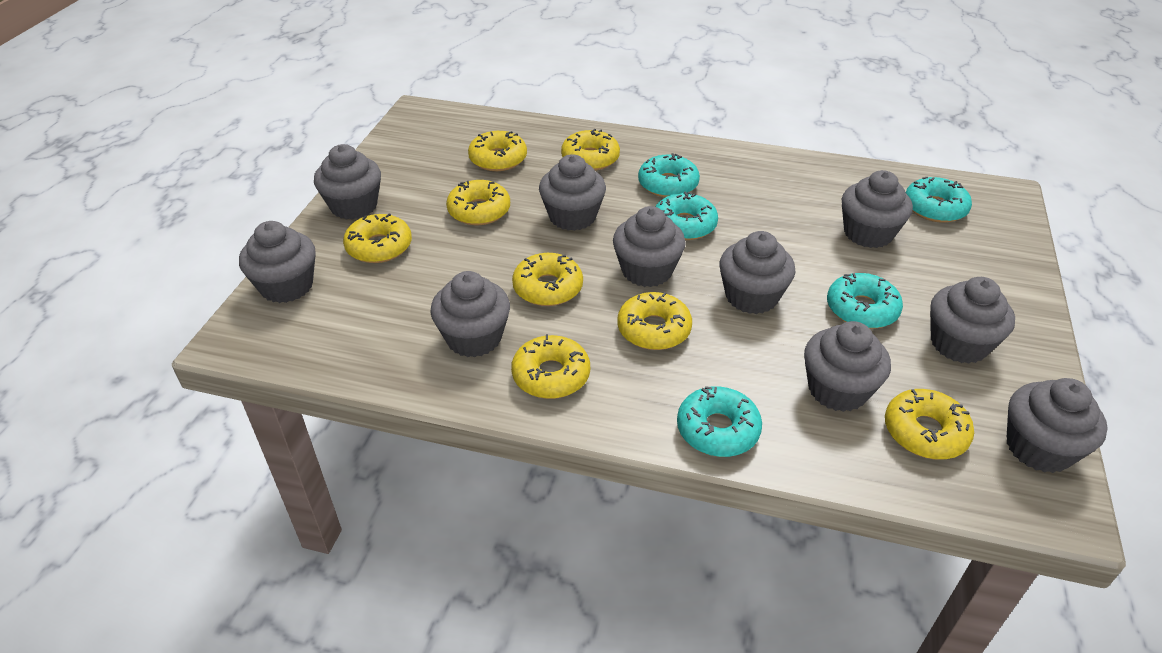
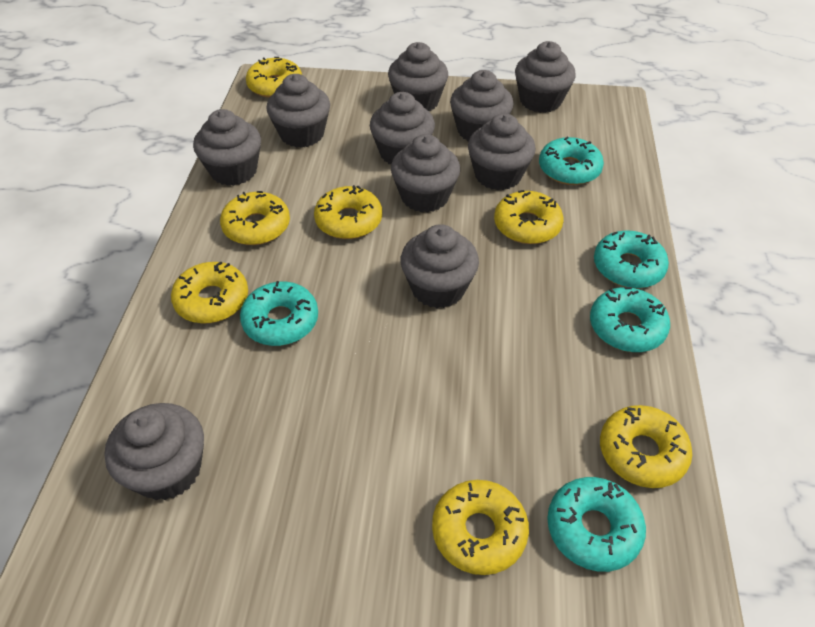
yellow donut: 8 -> 7

